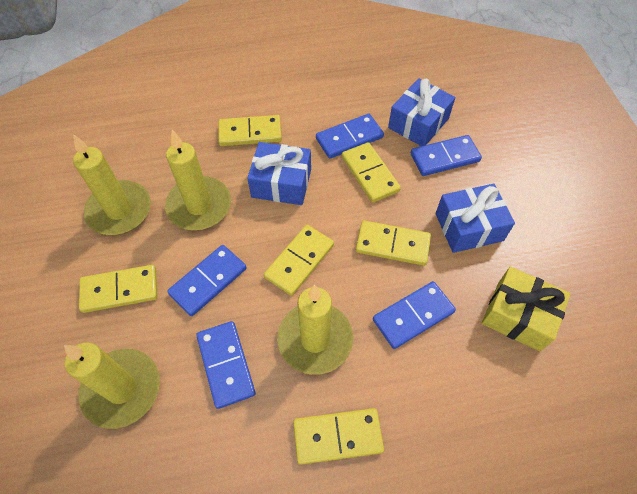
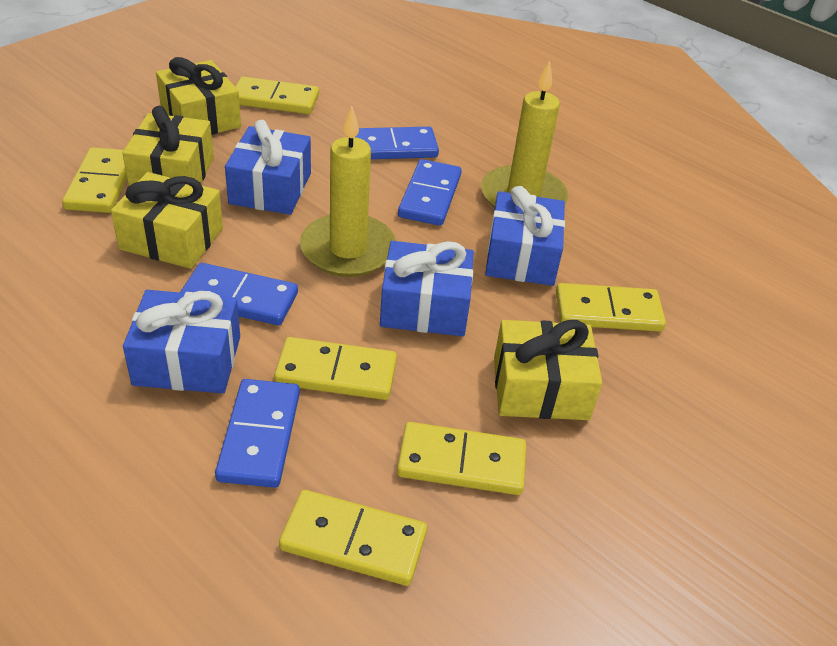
blue domino: 5 -> 4
blue gift: 3 -> 4
yellow candle: 4 -> 2
yellow gift: 1 -> 4

